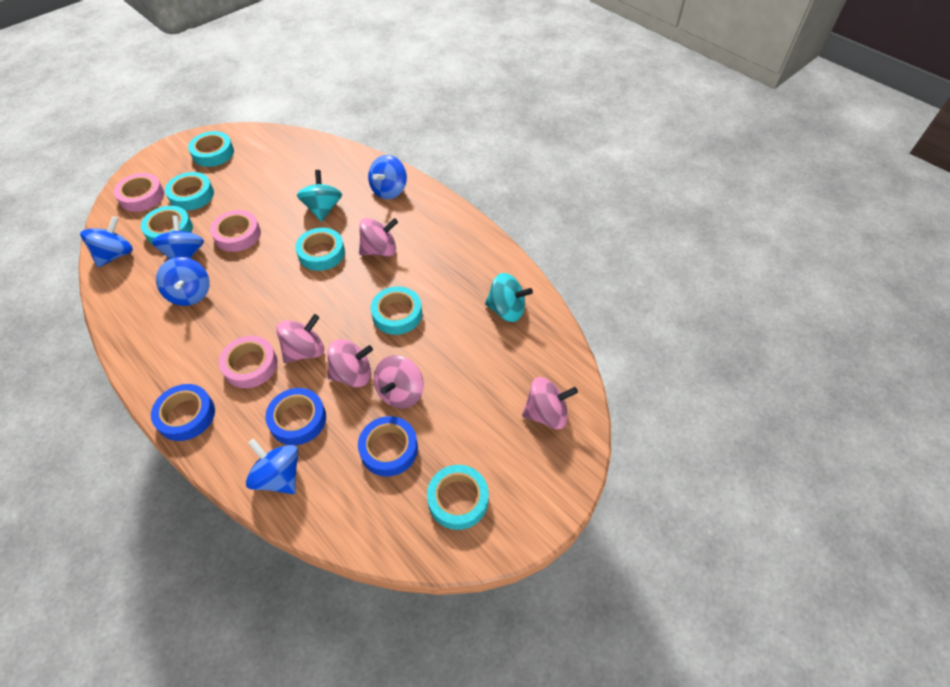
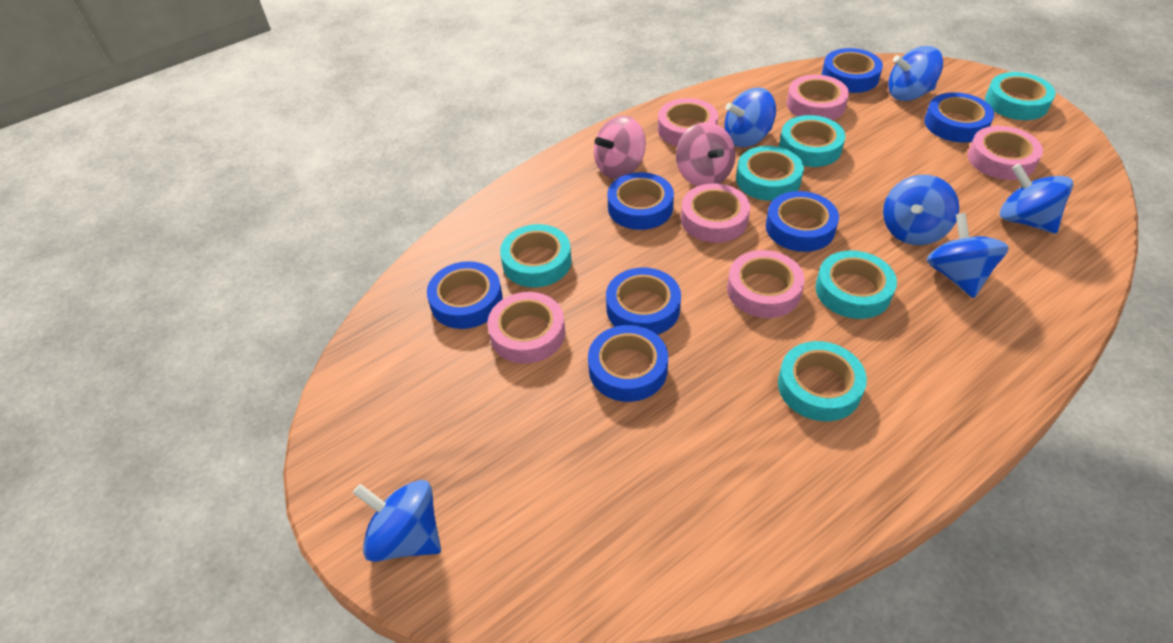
blue spinning top: 5 -> 6
blue tape: 3 -> 7
pink spinning top: 5 -> 2
pink tape: 3 -> 6
turquoise spinning top: 2 -> 0

